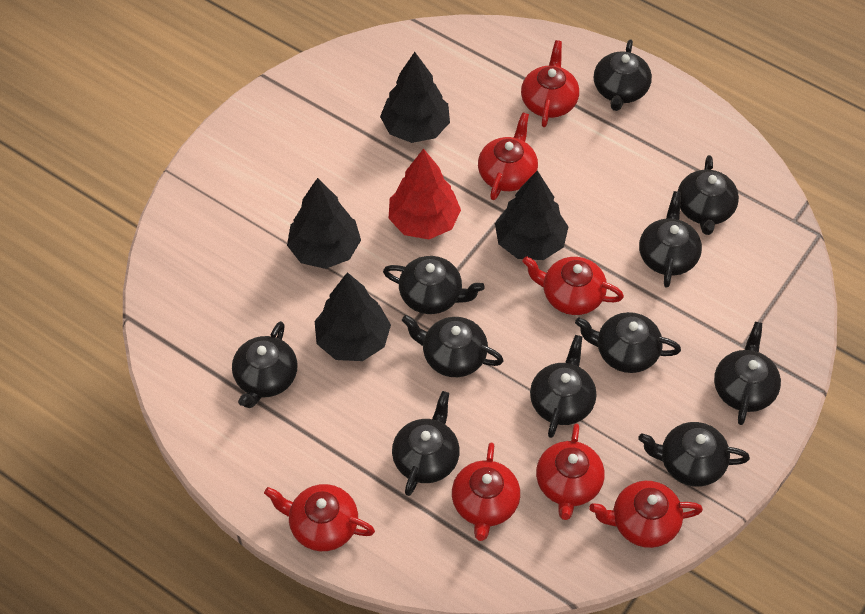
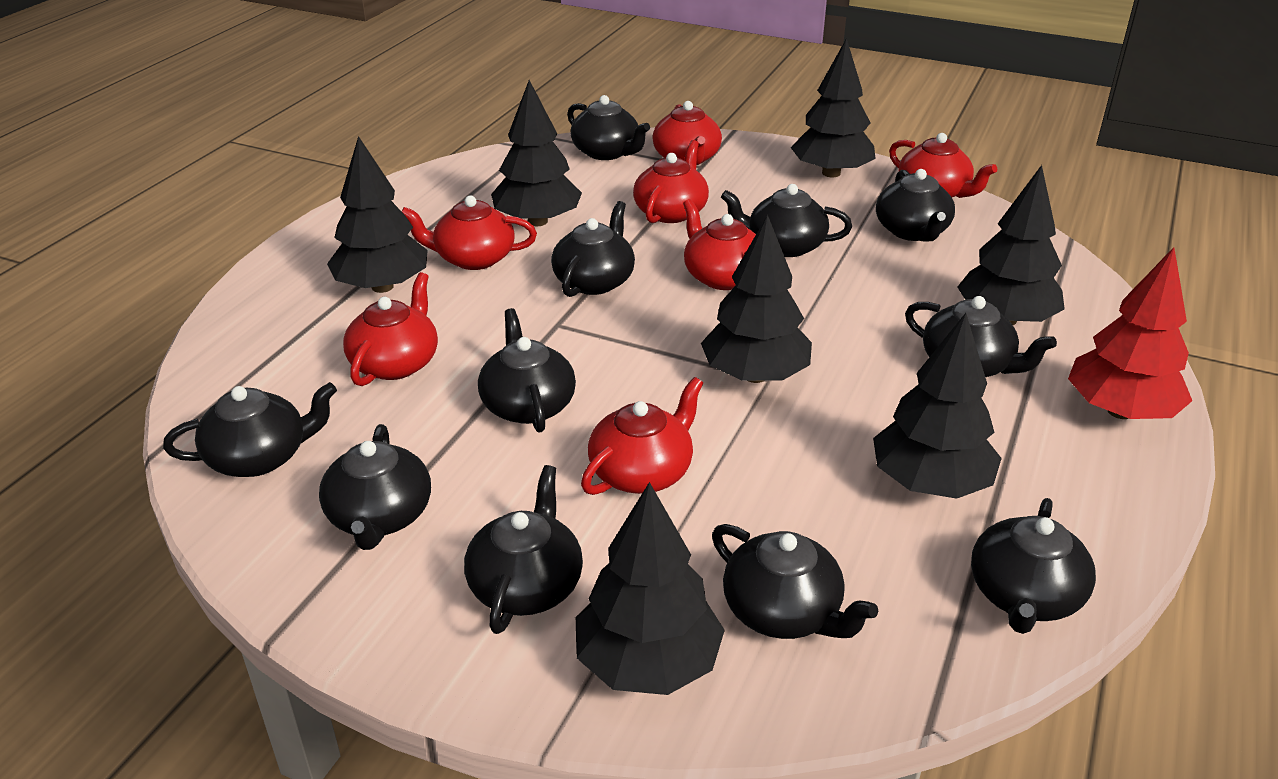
black tree: 4 -> 7

